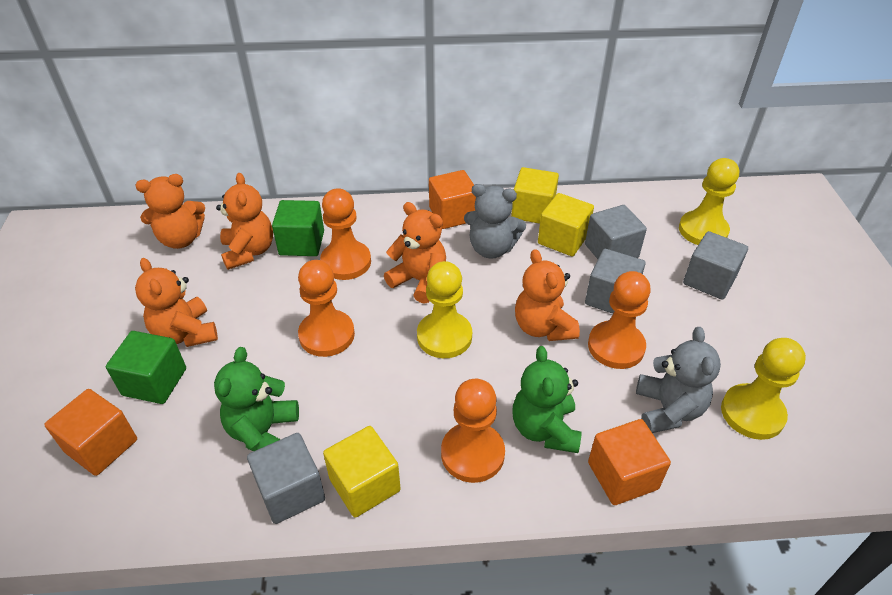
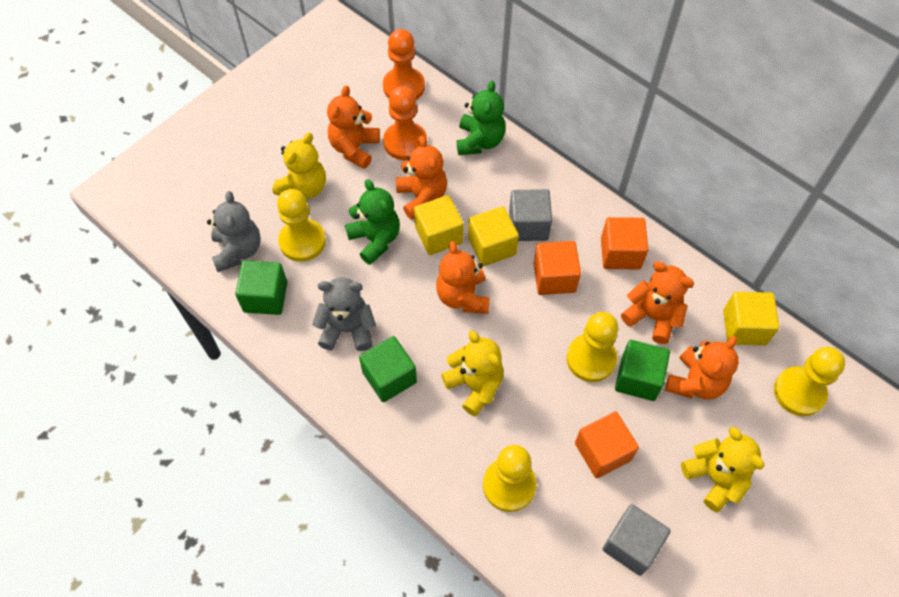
green cube: 2 -> 3
grey cube: 4 -> 2
orange pawn: 4 -> 2
yellow pawn: 3 -> 4
yellow teddy bear: 0 -> 3

